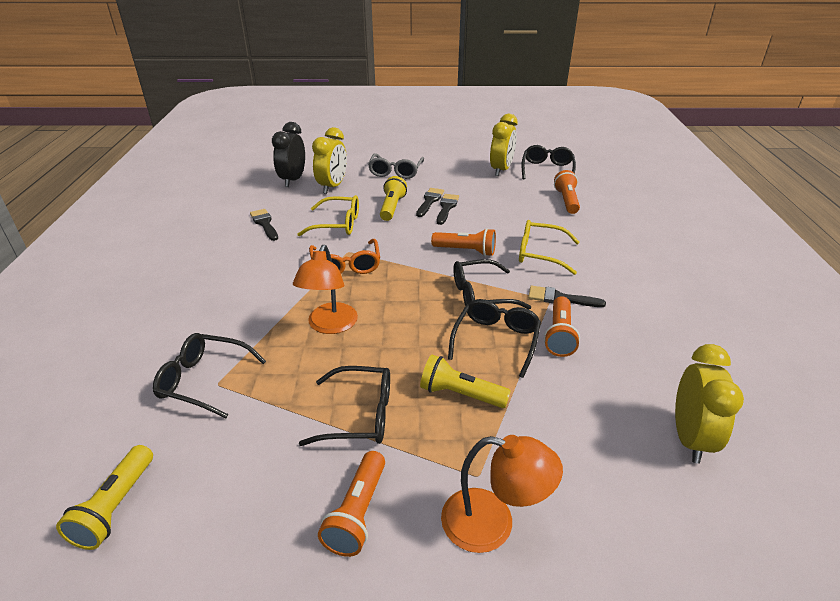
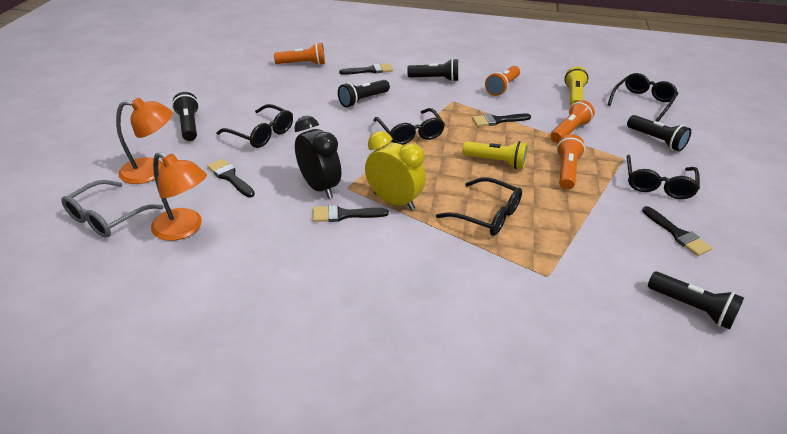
black brush: 4 -> 5
black flashlight: 0 -> 5
orange glasses: 1 -> 0
yellow clock: 3 -> 1
yellow flashlight: 3 -> 2
yellow glasses: 2 -> 0

